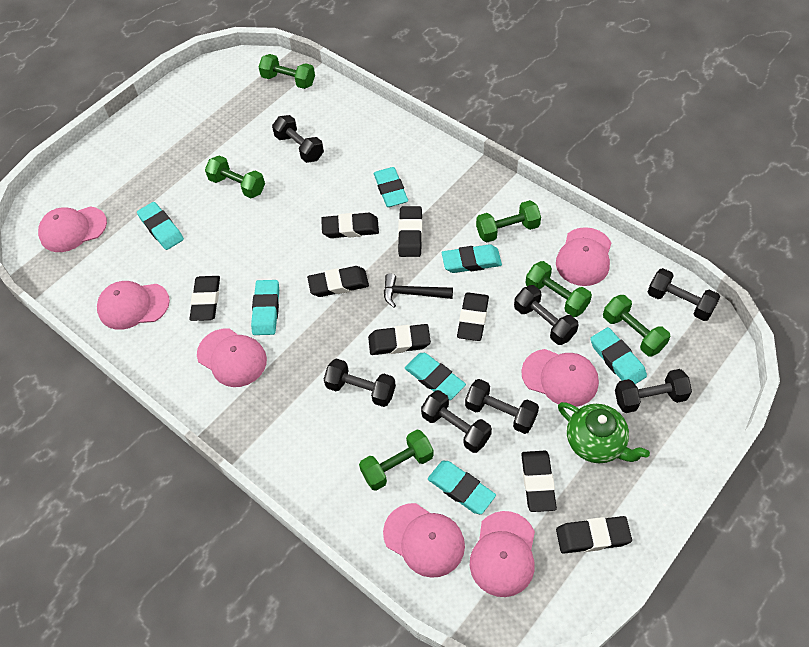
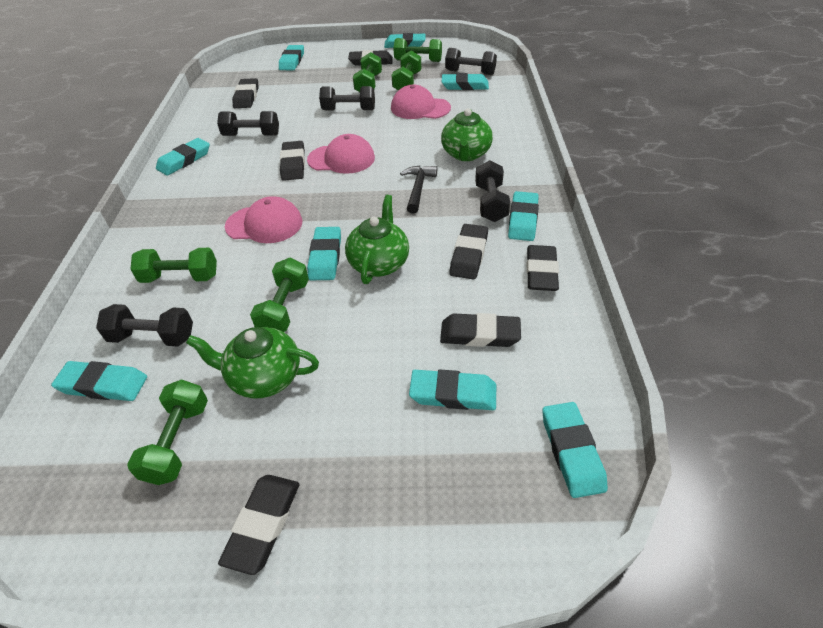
black dumbbell: 7 -> 5
black eraser: 8 -> 7
green teapot: 1 -> 3
pink cap: 7 -> 3
turquoise eraser: 7 -> 9

